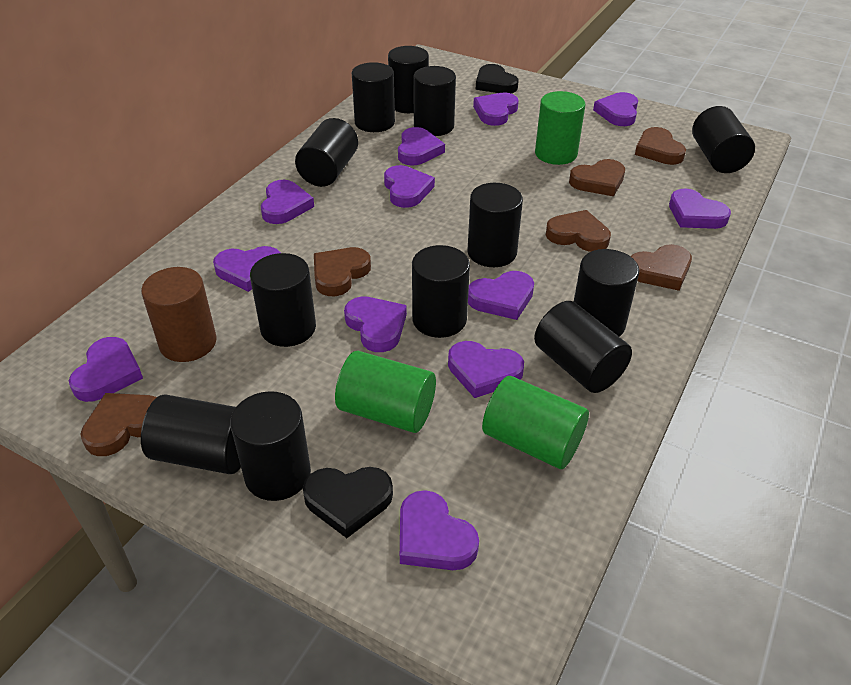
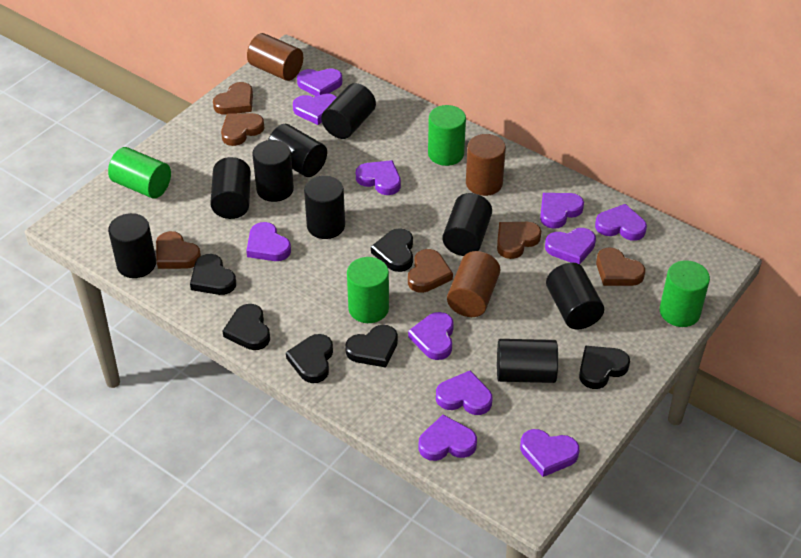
black cylinder: 12 -> 9
black heart: 2 -> 6
brown cylinder: 1 -> 3
green cylinder: 3 -> 4
purple heart: 12 -> 11

